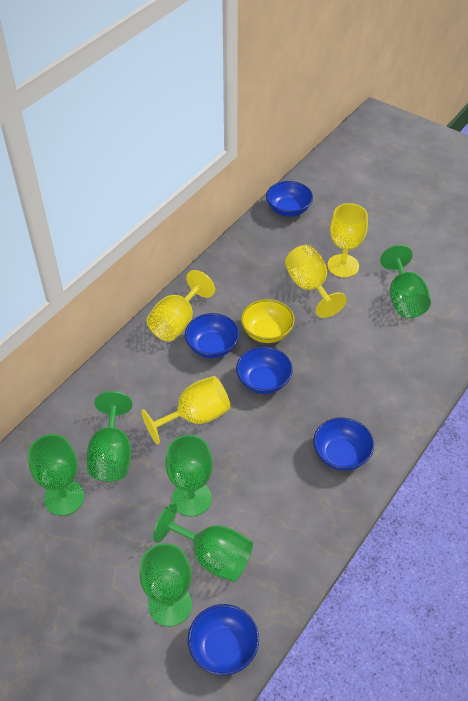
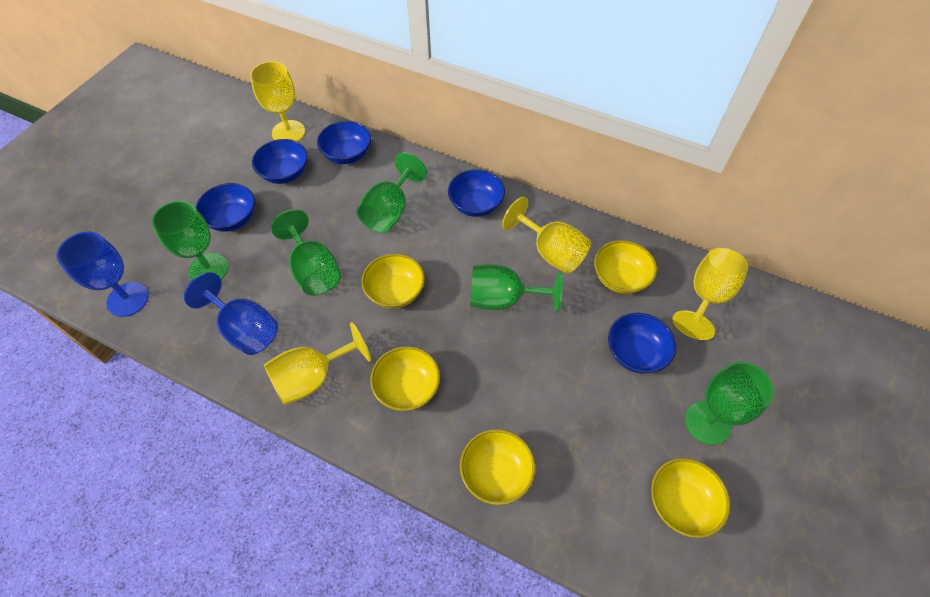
blue goblet: 0 -> 2
green goblet: 6 -> 5
yellow bowl: 1 -> 5

